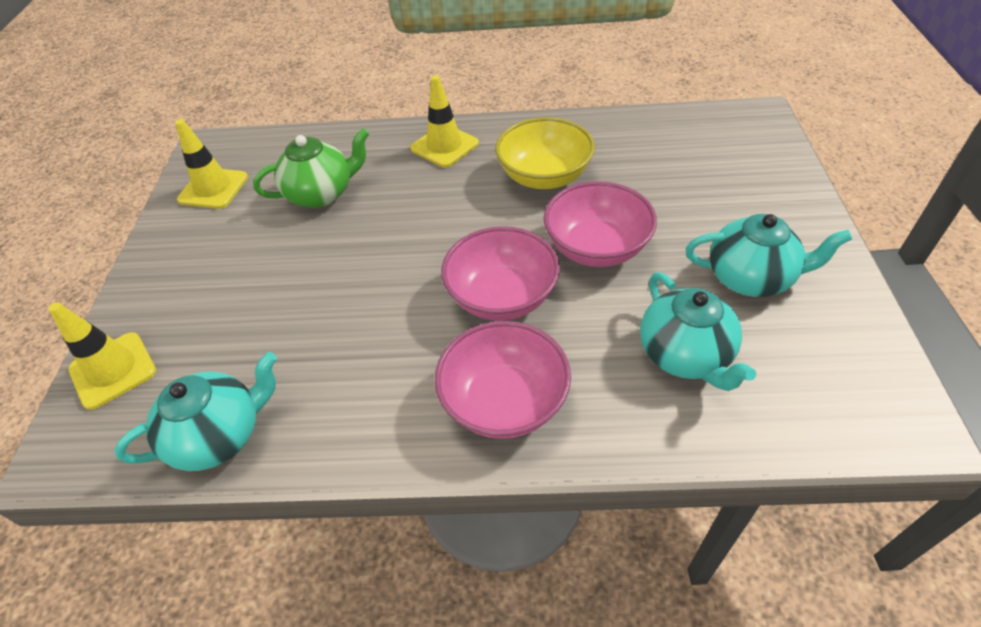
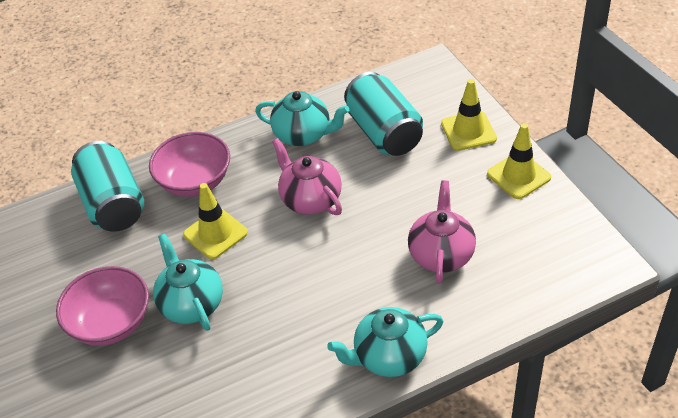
green teapot: 1 -> 0
pink bowl: 3 -> 2
pink teapot: 0 -> 2
turquoise can: 0 -> 2
yellow bowl: 1 -> 0

